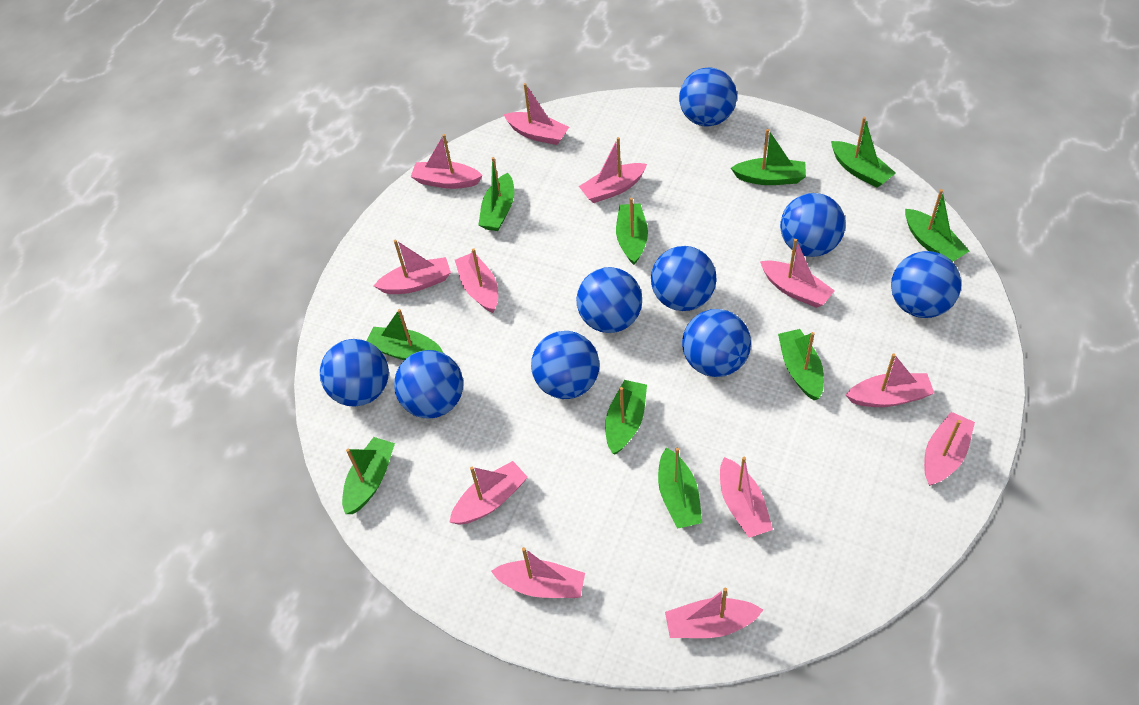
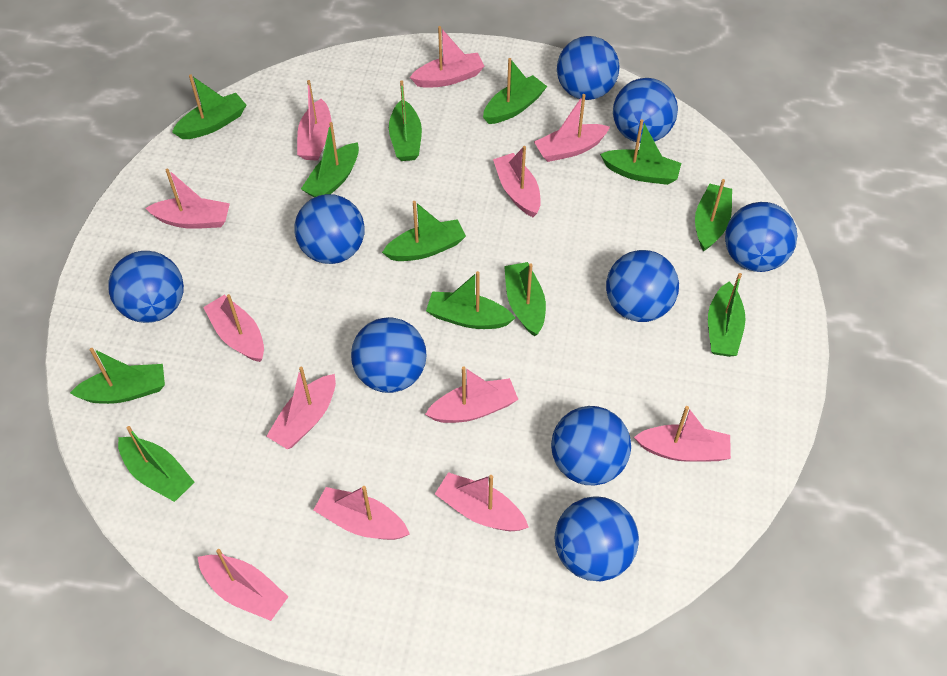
green boat: 10 -> 12

